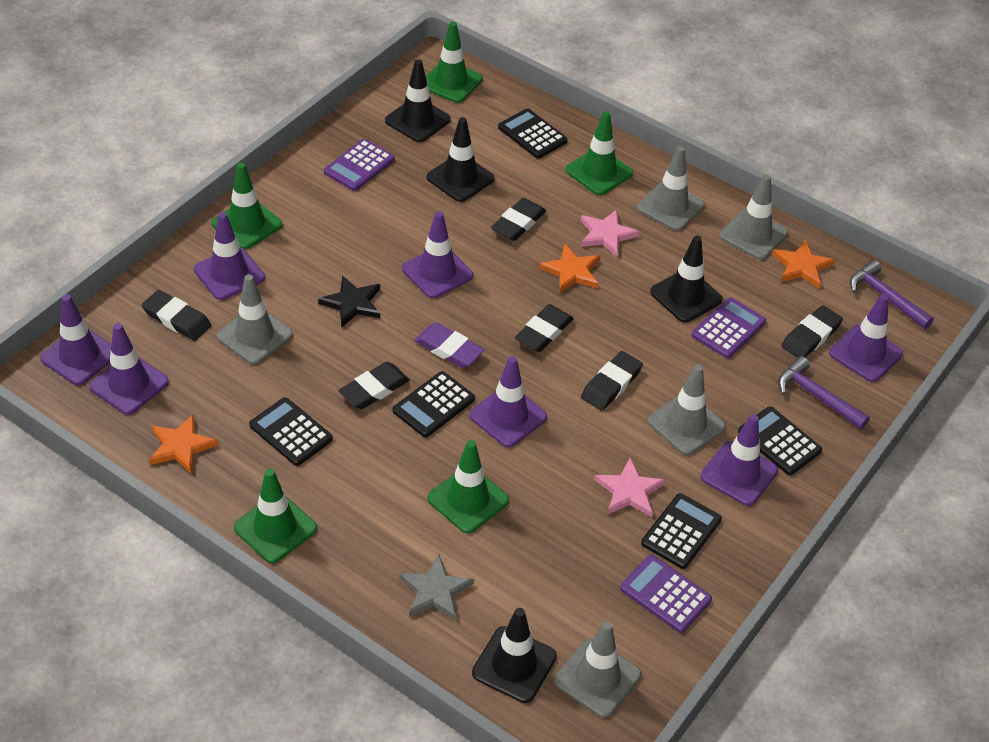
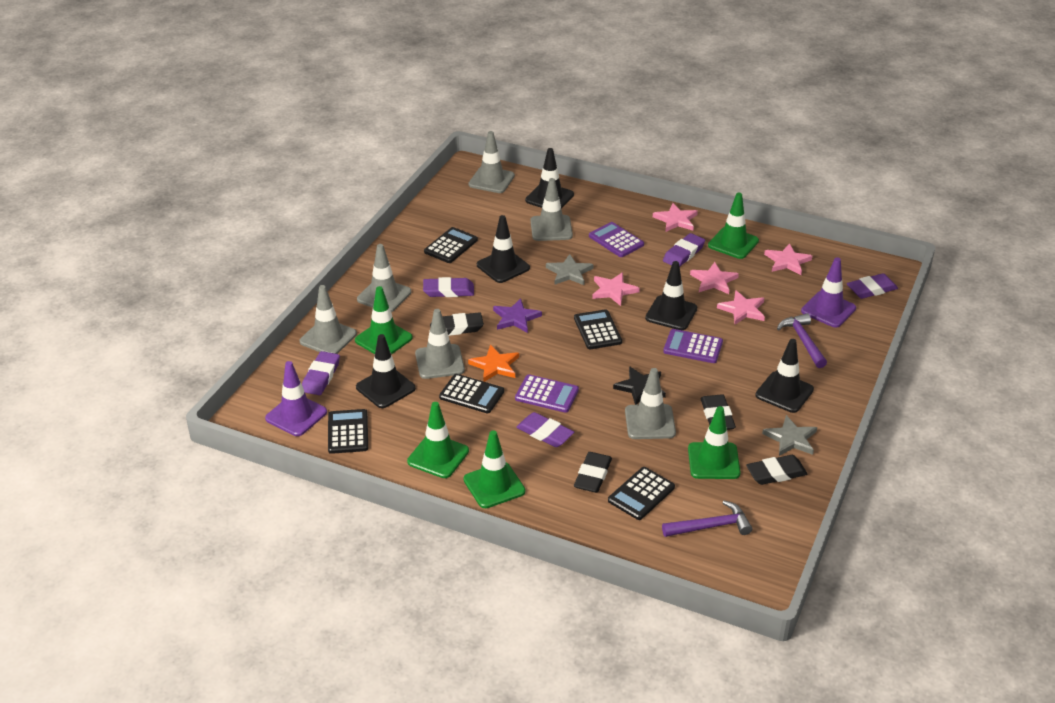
black eraser: 6 -> 4
black traffic cone: 4 -> 5
grey star: 1 -> 2
grey traffic cone: 5 -> 6
orange star: 3 -> 1
pink star: 2 -> 5
purple eraser: 1 -> 5
purple star: 0 -> 1
purple traffic cone: 7 -> 2

